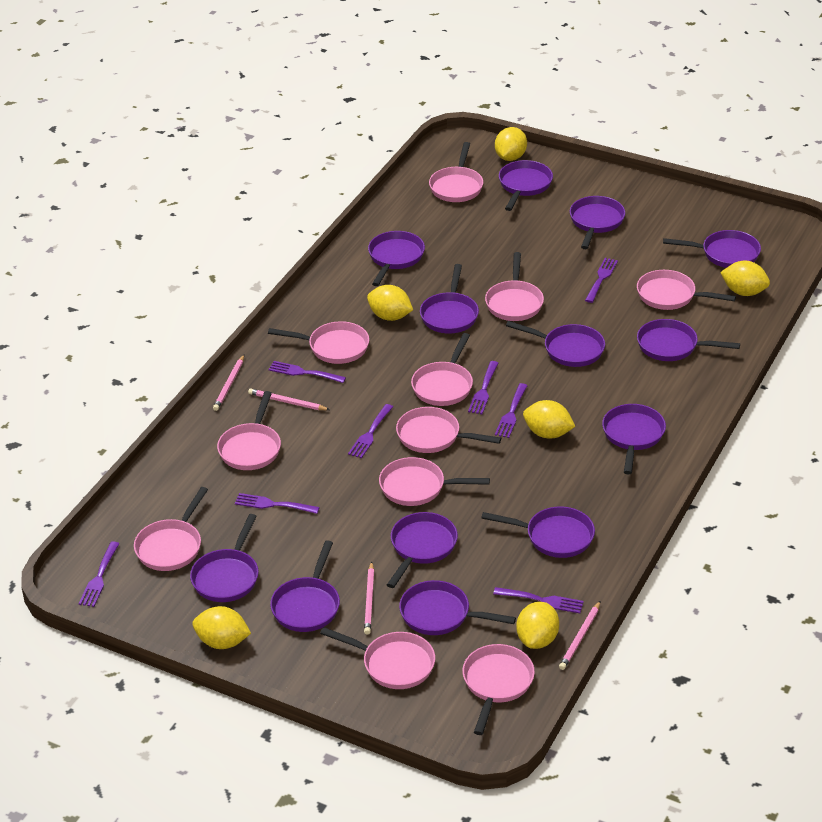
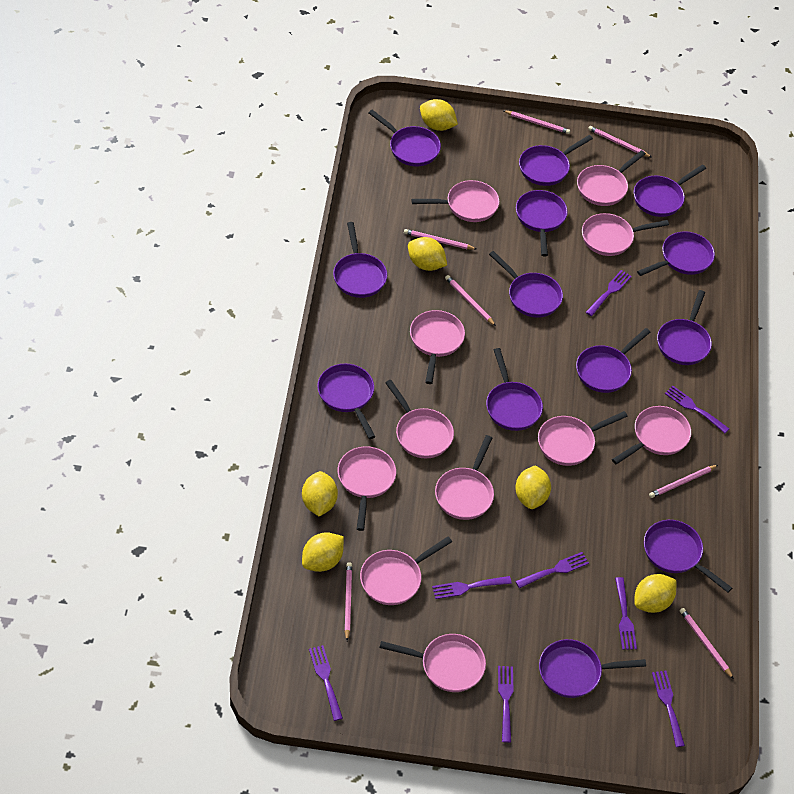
pink pencil: 4 -> 7

